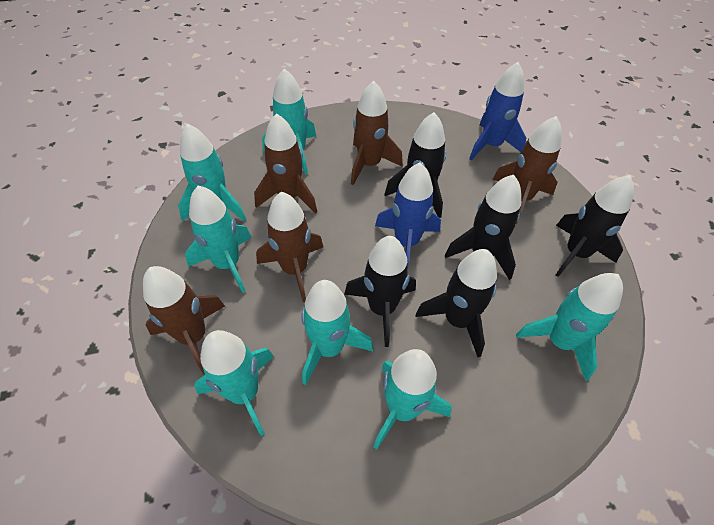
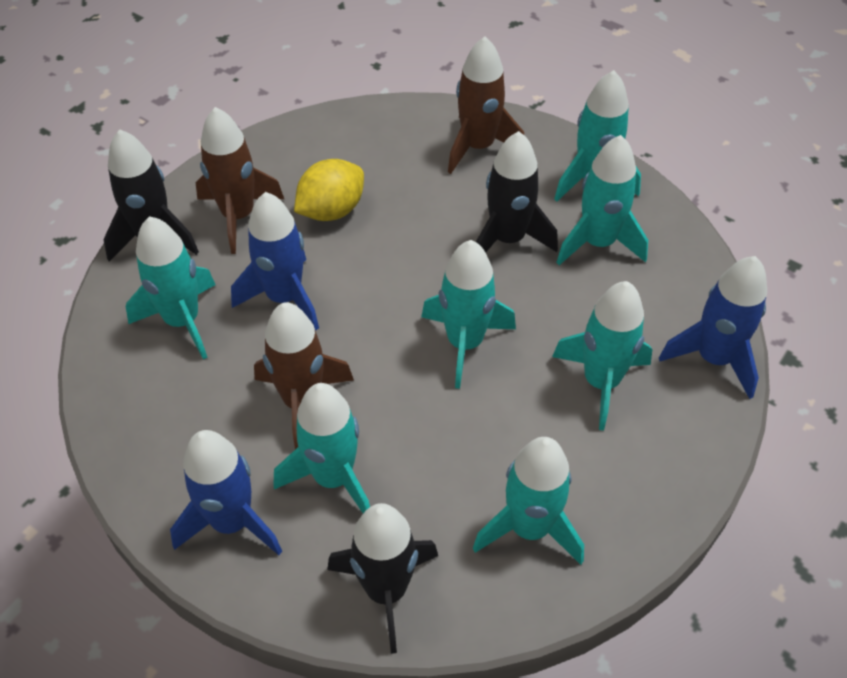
black rocket: 5 -> 3
blue rocket: 2 -> 3
brown rocket: 5 -> 3
yellow lemon: 0 -> 1

